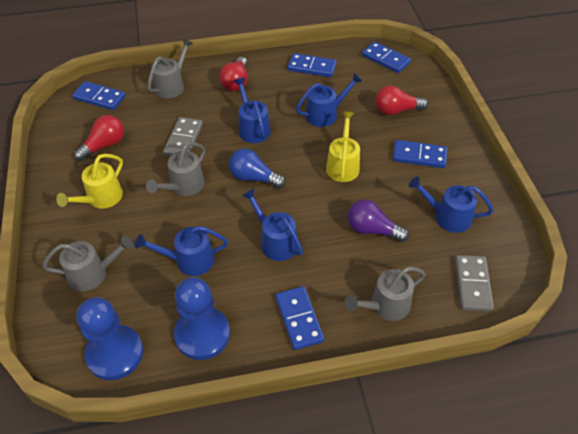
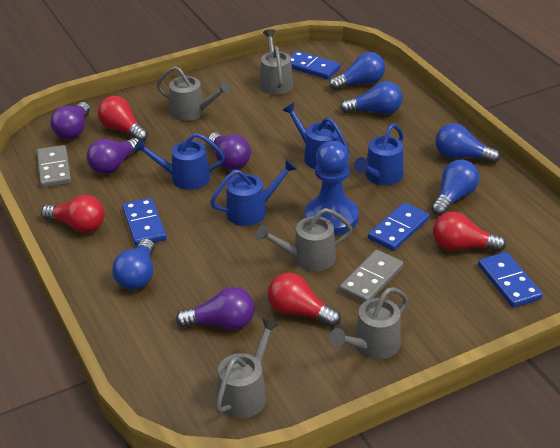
blue domino: 5 -> 4
blue light bulb: 1 -> 5
blue pawn: 2 -> 1
blue watering can: 5 -> 4
grey watering can: 4 -> 5
purple light bulb: 1 -> 4
red light bulb: 3 -> 4
yellow watering can: 2 -> 0

